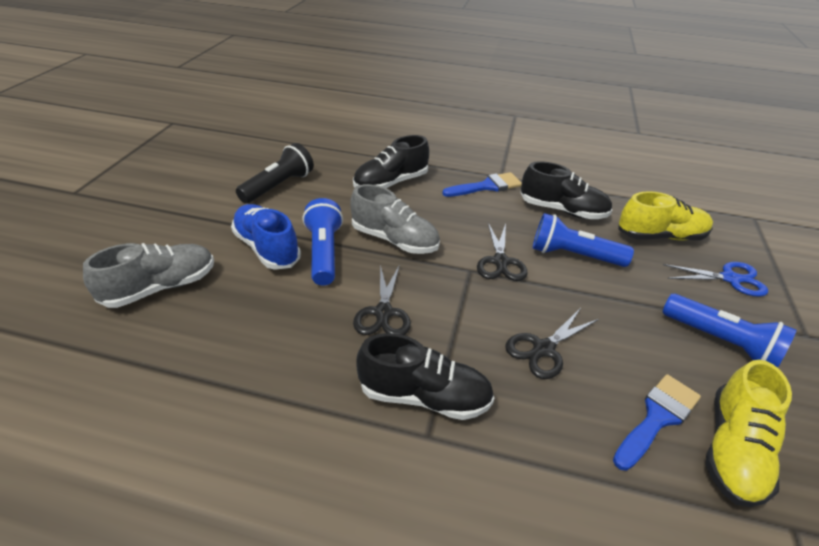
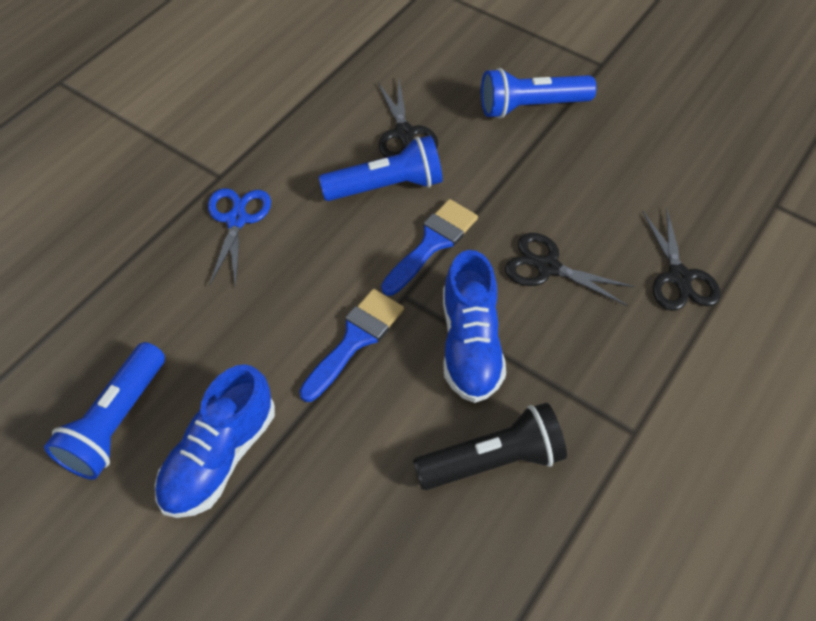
black shoe: 3 -> 0
blue shoe: 1 -> 2
grey shoe: 2 -> 0
yellow shoe: 2 -> 0

